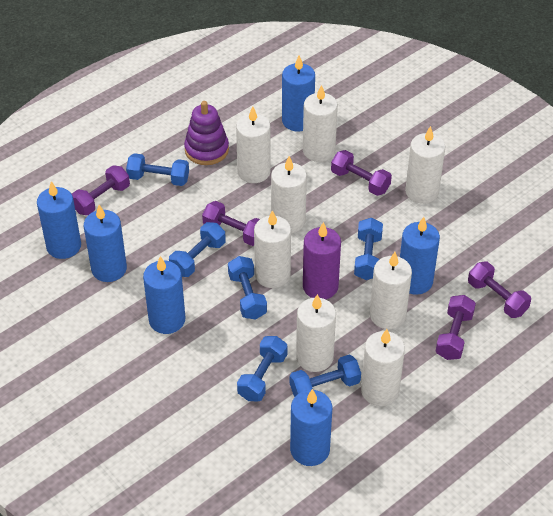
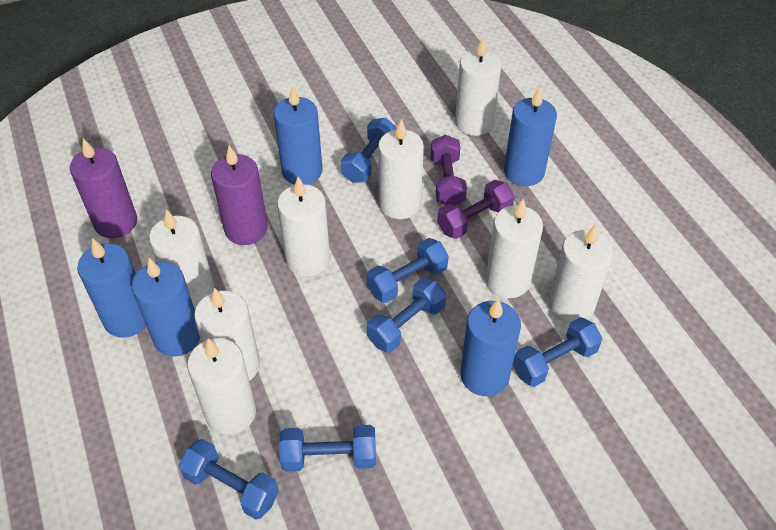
blue candle: 6 -> 5
purple candle: 1 -> 2
purple dumbbell: 5 -> 2
purple stacking toy: 1 -> 0

